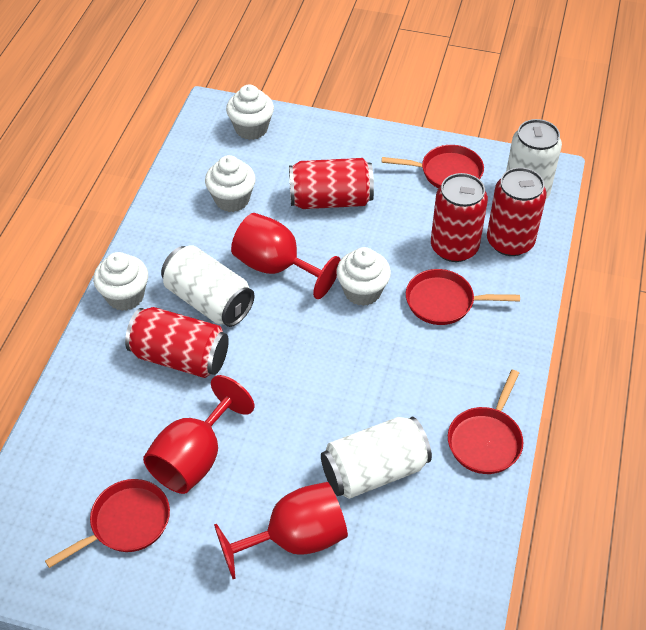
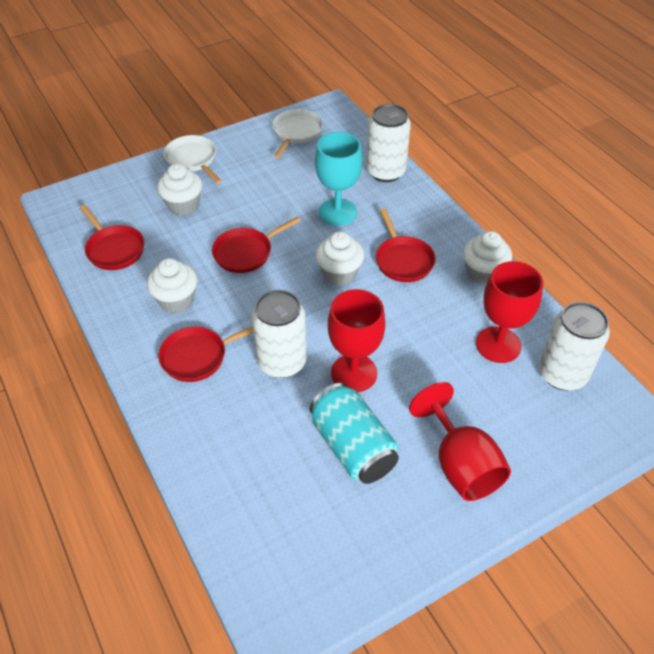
red can: 4 -> 0
turquoise can: 0 -> 1
turquoise goblet: 0 -> 1
white pan: 0 -> 2

